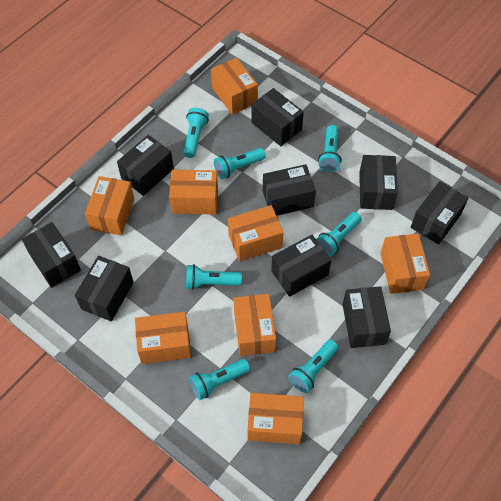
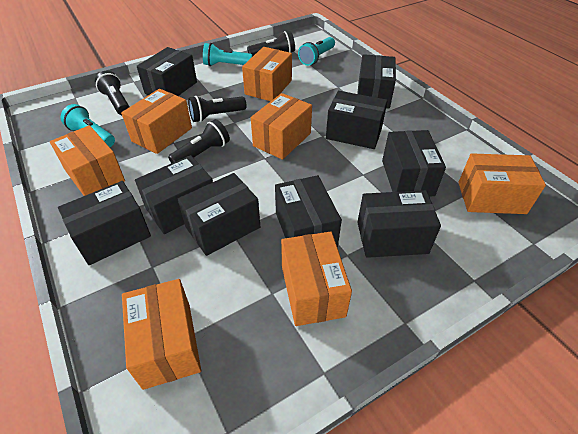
black flashlight: 0 -> 4
orange box: 8 -> 7
turquoise flashlight: 7 -> 3

